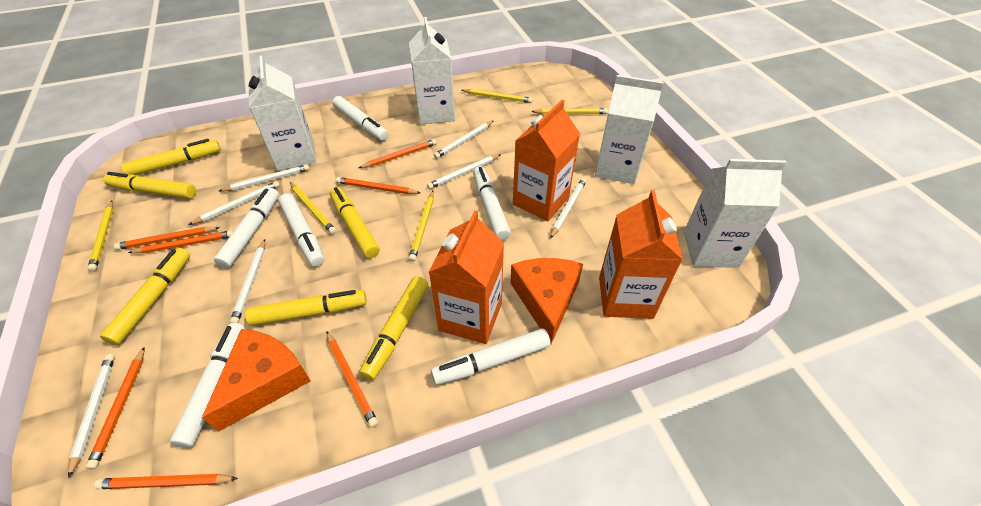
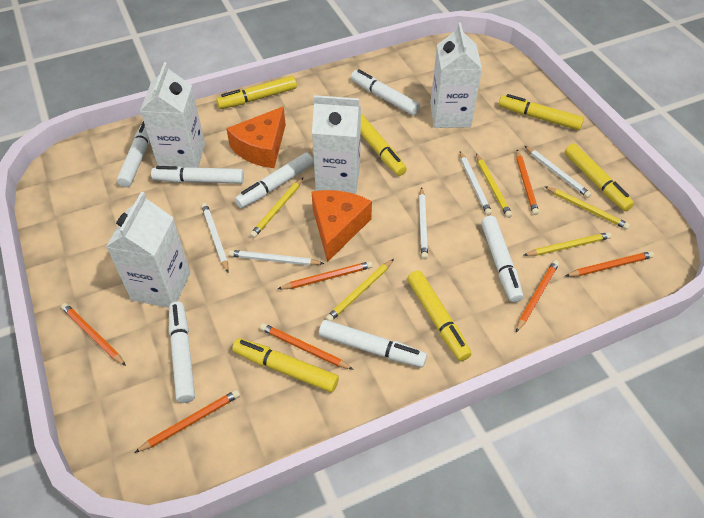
orange carton: 3 -> 0
white marker: 6 -> 7
white pencil: 7 -> 5

